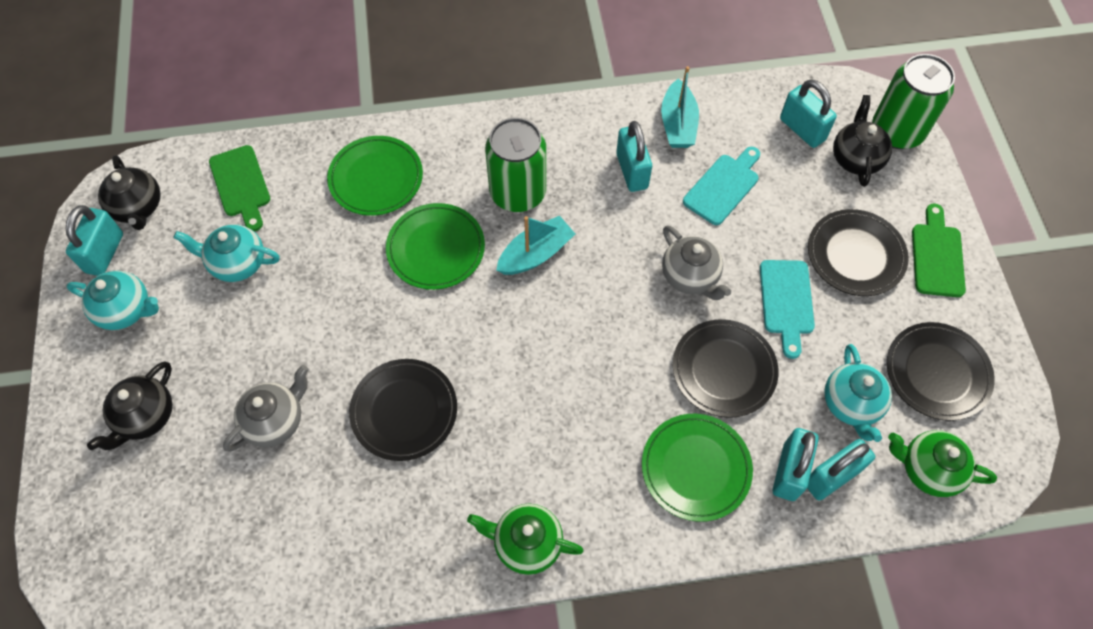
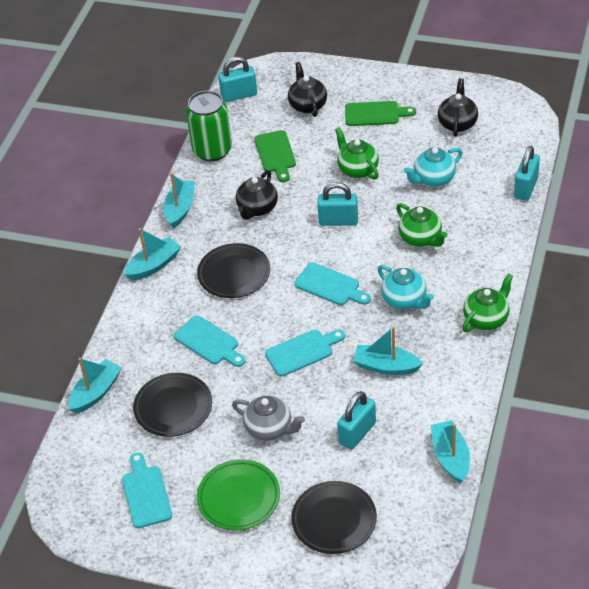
black plate: 4 -> 3
green can: 2 -> 1
green plate: 3 -> 1
green teapot: 2 -> 3
grey teapot: 2 -> 1
turquoise boat: 2 -> 5
turquoise cutting board: 2 -> 4
turquoise padlock: 5 -> 4
turquoise teapot: 3 -> 2

